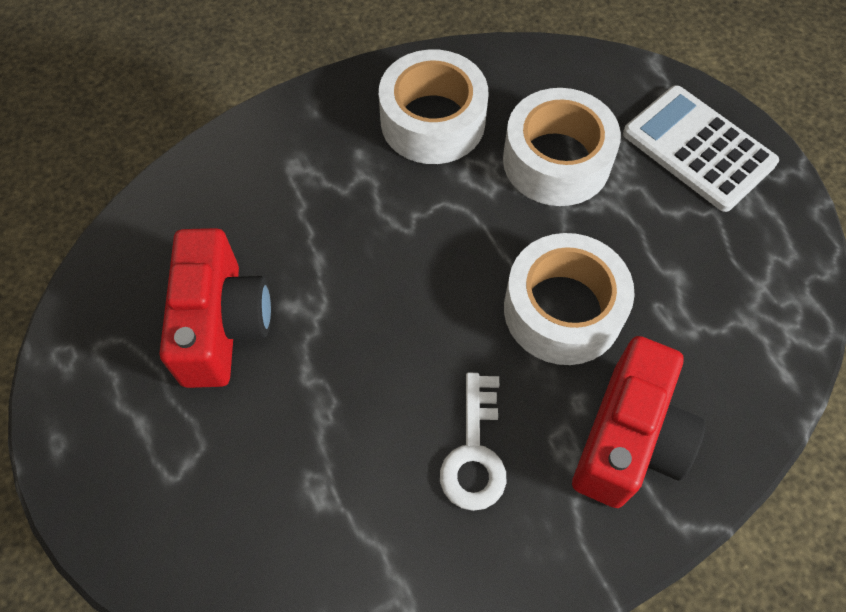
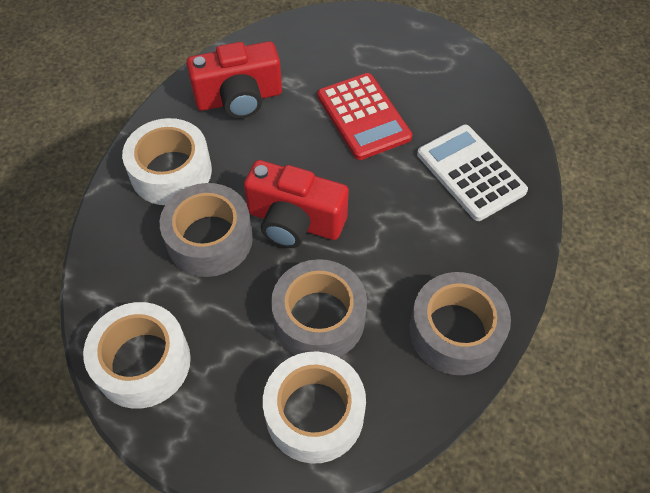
grey tape: 0 -> 3
red calculator: 0 -> 1
white key: 1 -> 0

